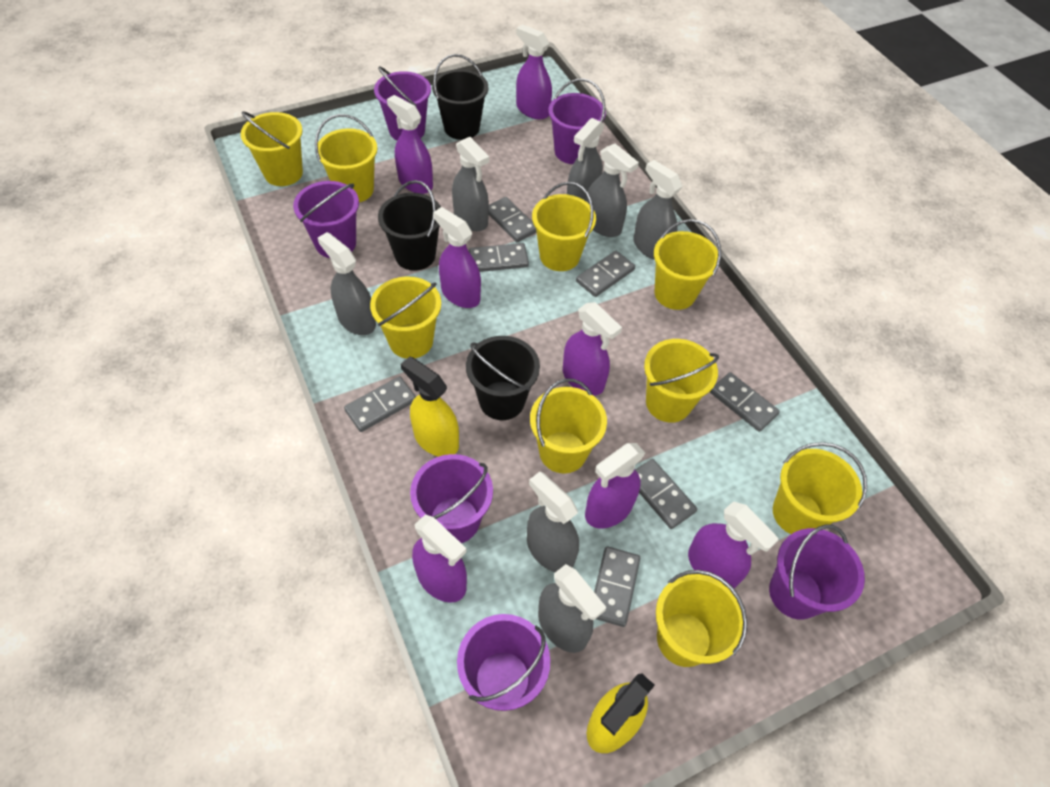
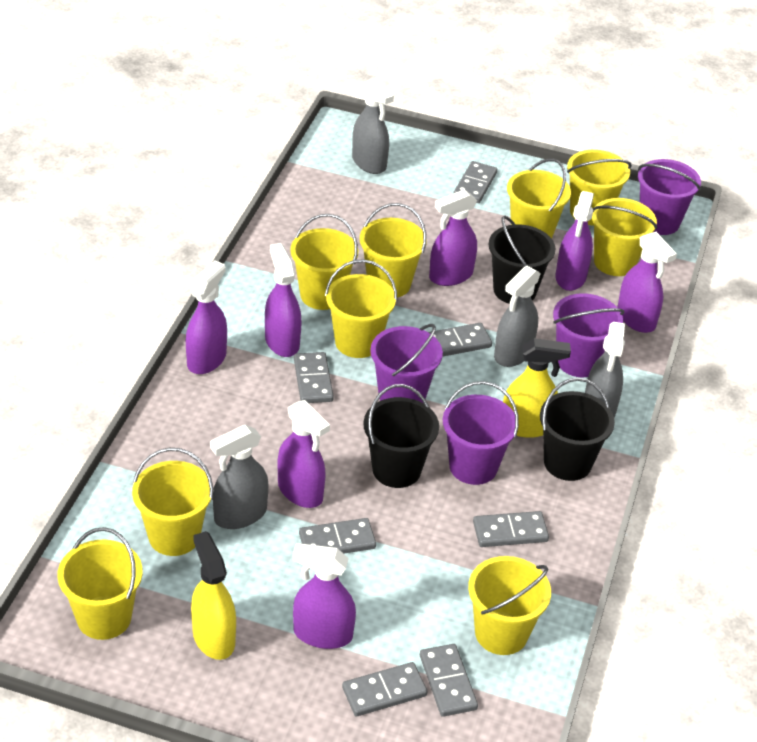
grey spray bottle: 7 -> 4
purple bucket: 6 -> 4

